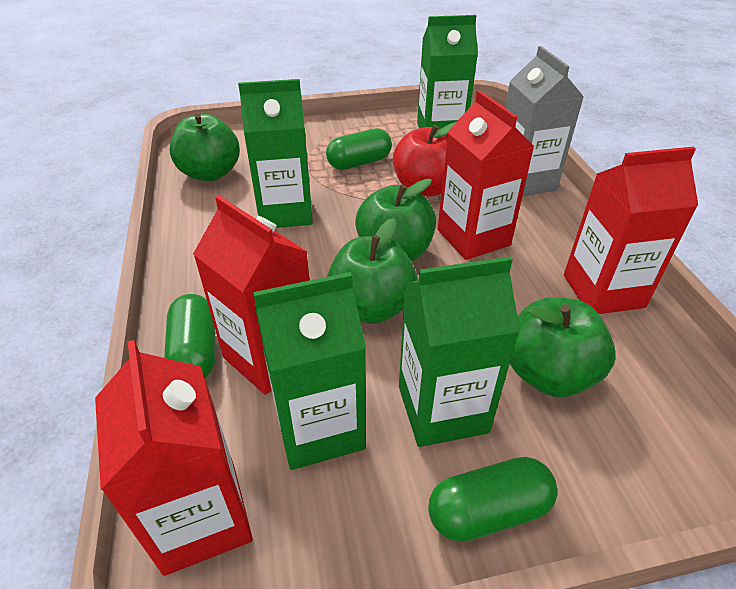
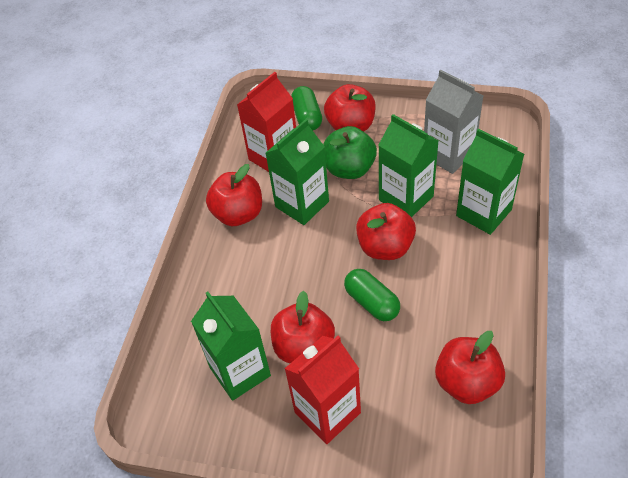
green apple: 4 -> 1
green capsule: 3 -> 2
red apple: 1 -> 5
red carton: 4 -> 2

